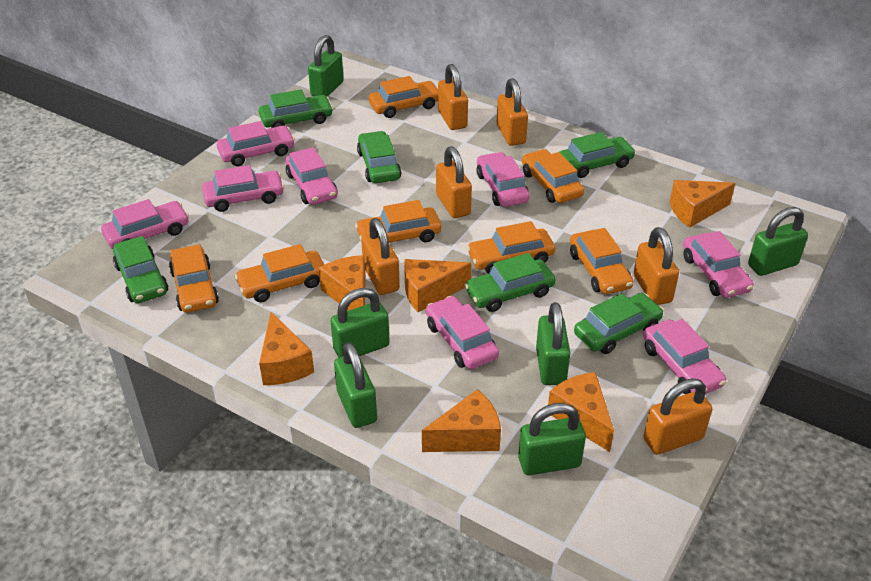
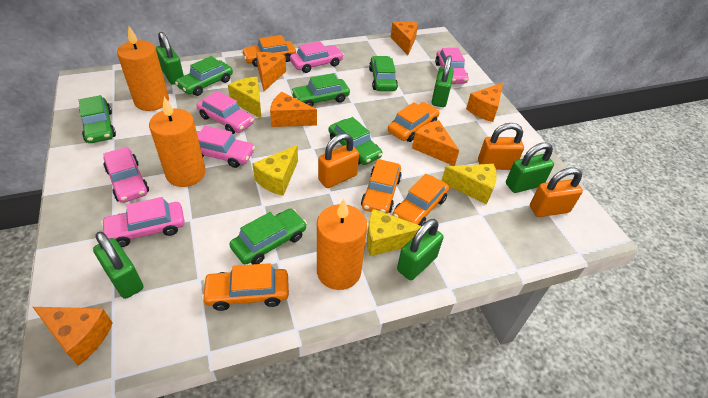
green padlock: 6 -> 5
orange candle: 0 -> 3
orange car: 7 -> 5
orange padlock: 6 -> 3
pink car: 8 -> 6
yellow cheese: 0 -> 4

